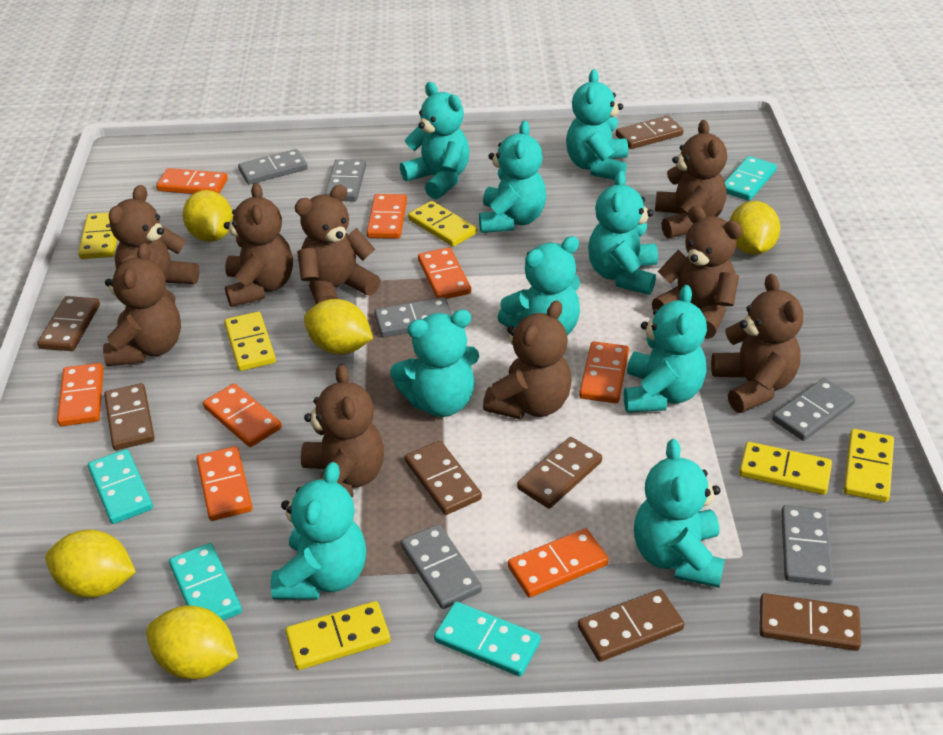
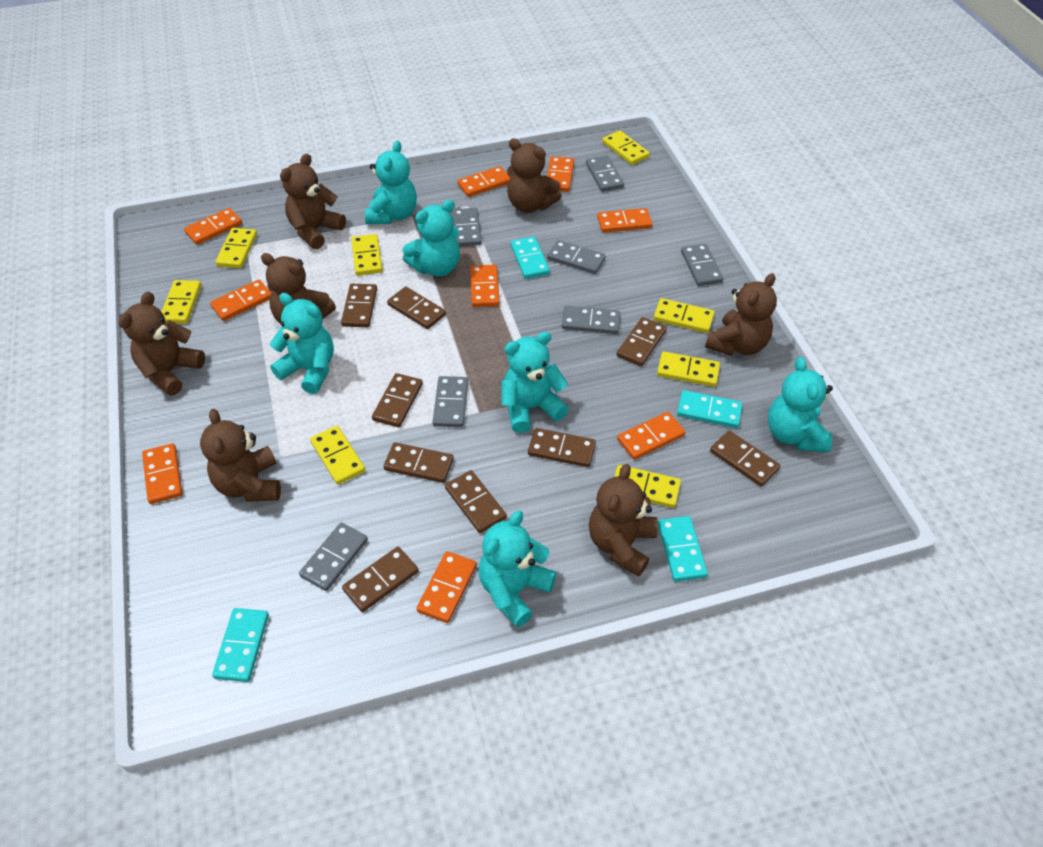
brown domino: 7 -> 9
brown teddy bear: 9 -> 7
grey domino: 6 -> 7
orange domino: 8 -> 9
turquoise teddy bear: 9 -> 6
yellow domino: 6 -> 8
yellow lemon: 5 -> 0

